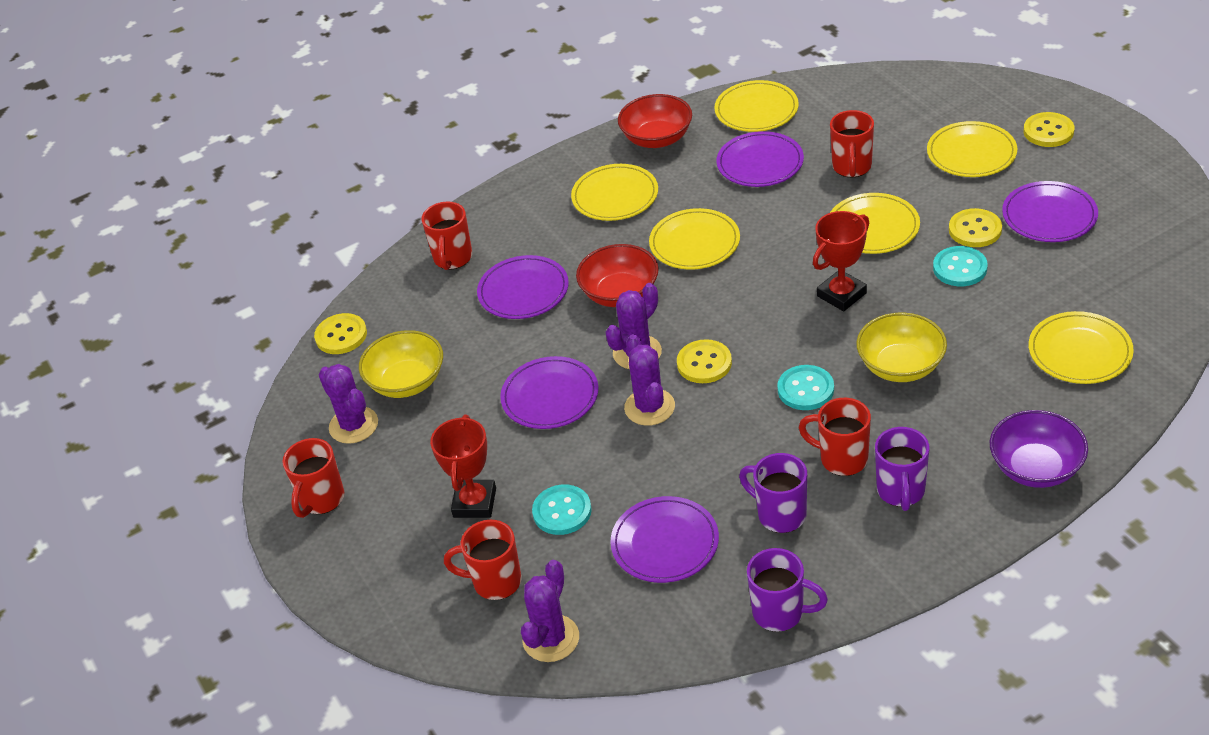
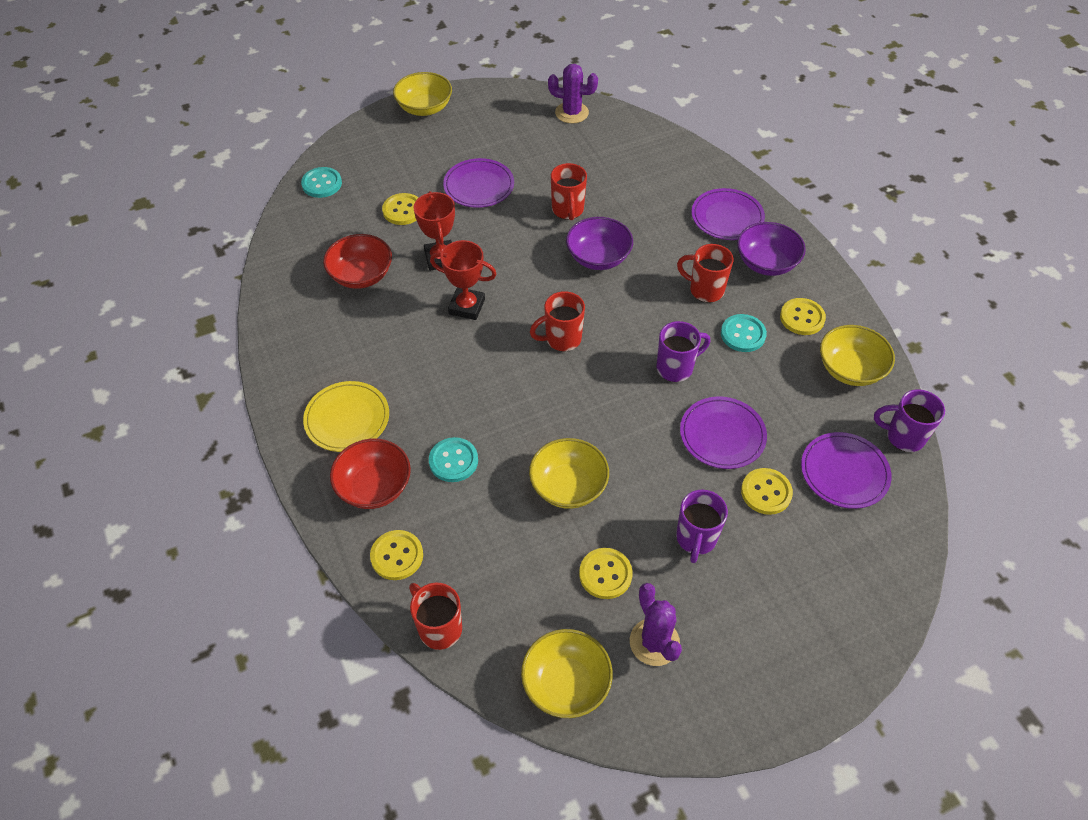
purple bowl: 1 -> 2
purple cactus: 4 -> 2
purple plate: 5 -> 4
red mug: 5 -> 4
yellow bowl: 2 -> 4
yellow button: 4 -> 5
yellow plate: 6 -> 1

